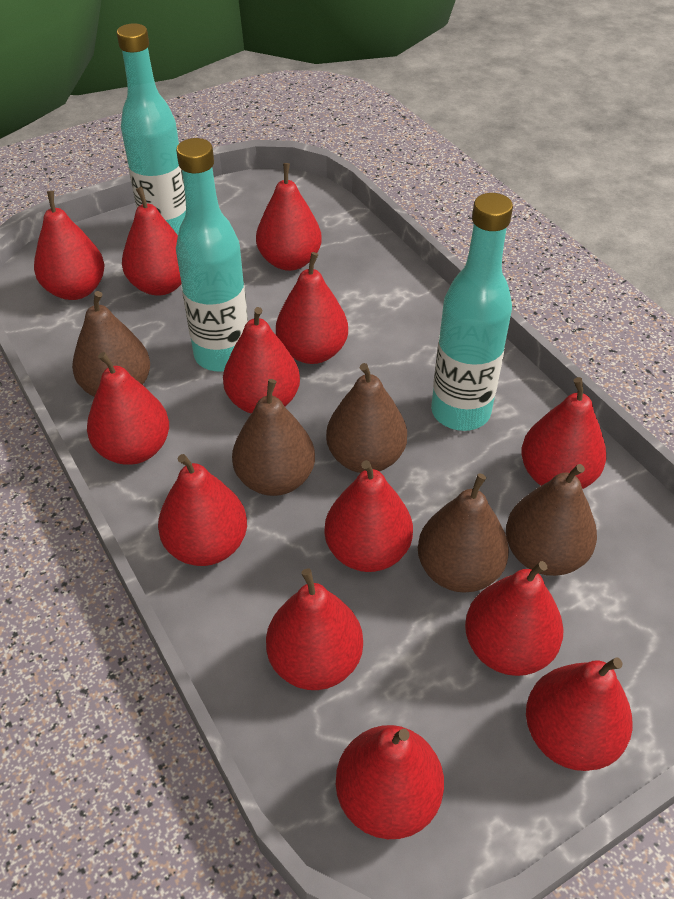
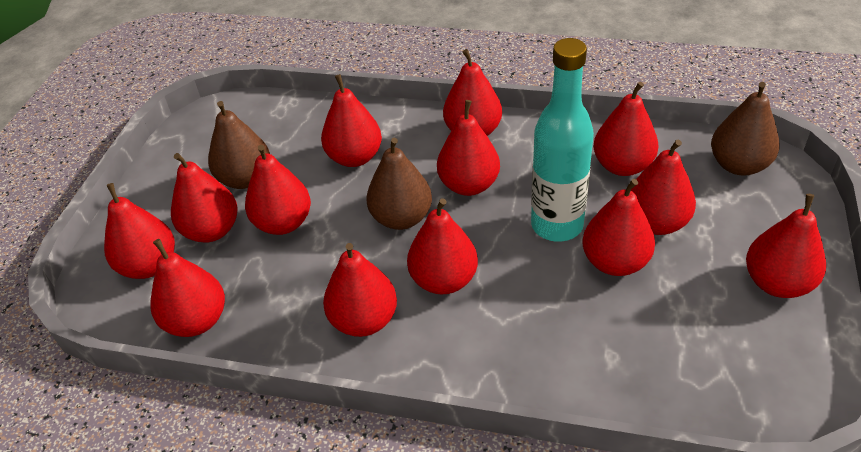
brown pear: 5 -> 3
turquoise bottle: 3 -> 1

